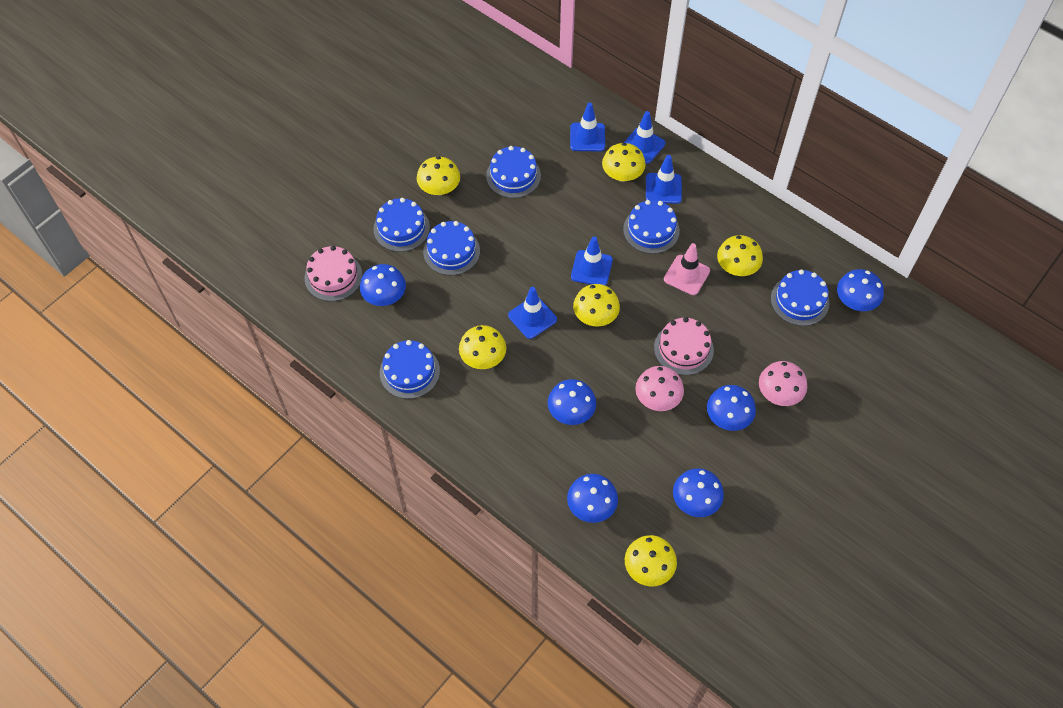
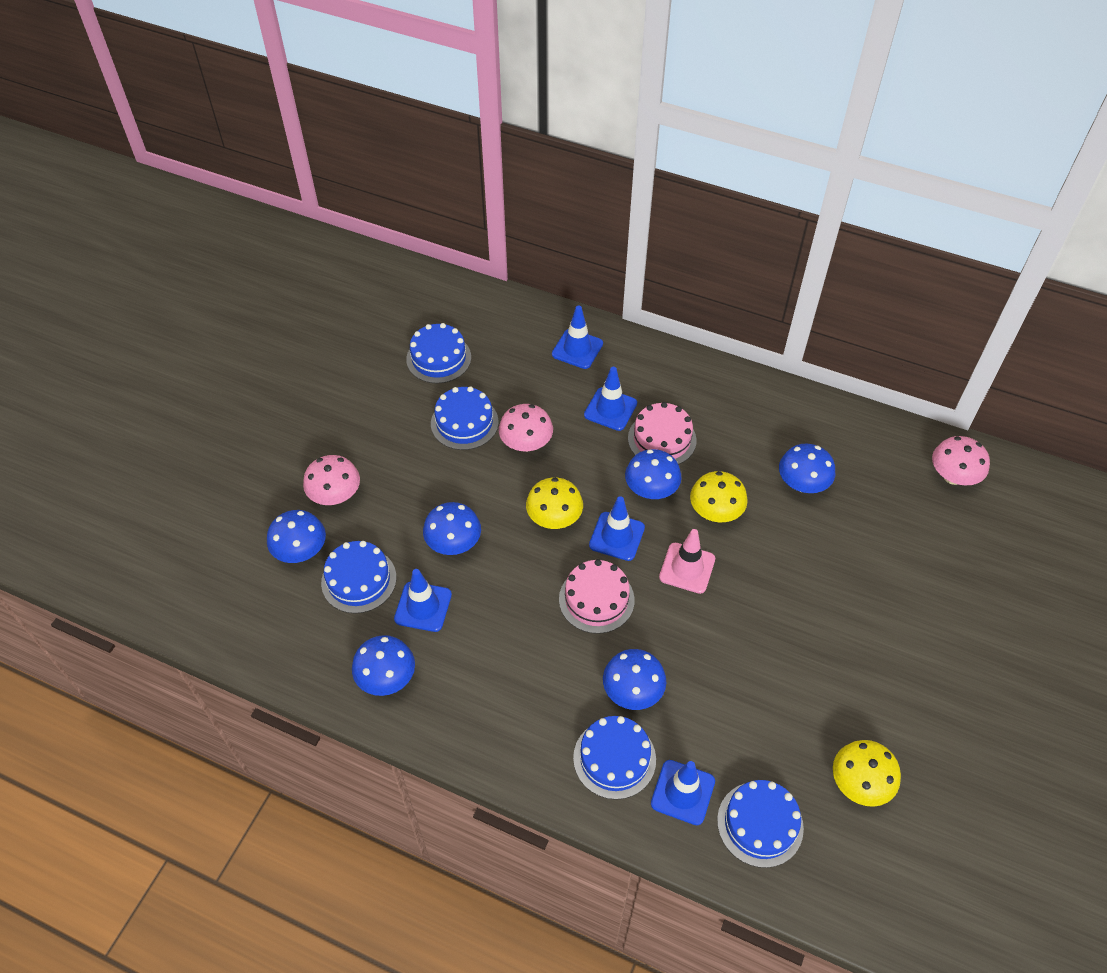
blue cake: 6 -> 5
pink mushroom: 2 -> 3
yellow mushroom: 6 -> 3

